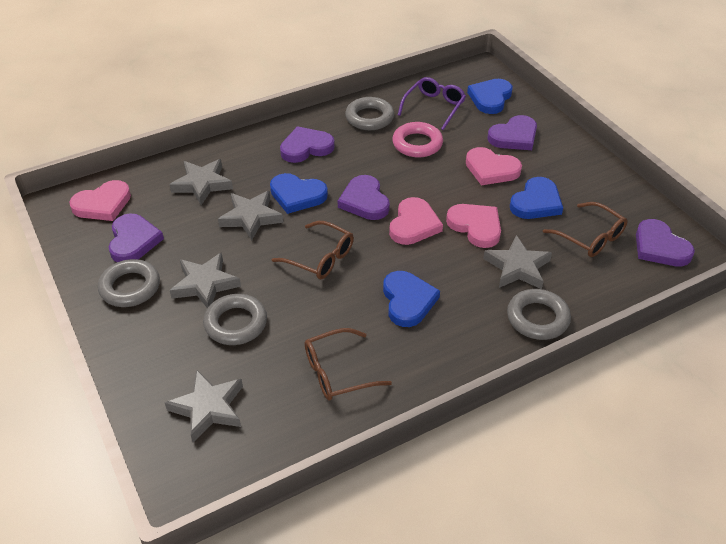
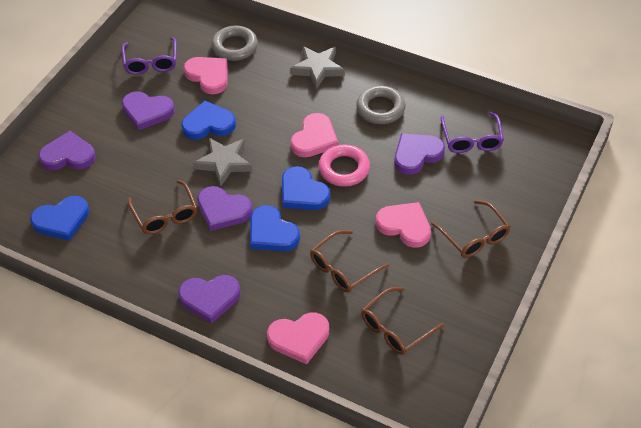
brown glasses: 3 -> 4
grey ring: 4 -> 2
grey star: 5 -> 2
purple glasses: 1 -> 2

